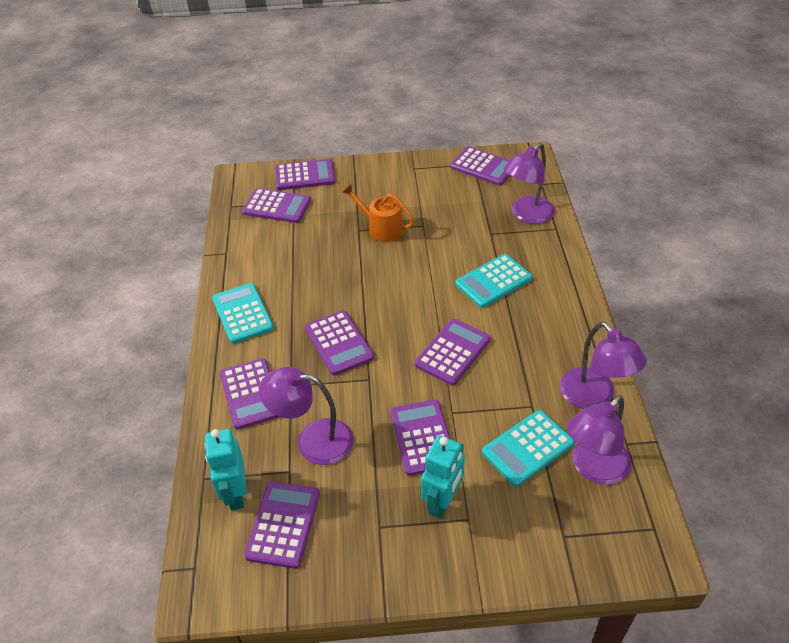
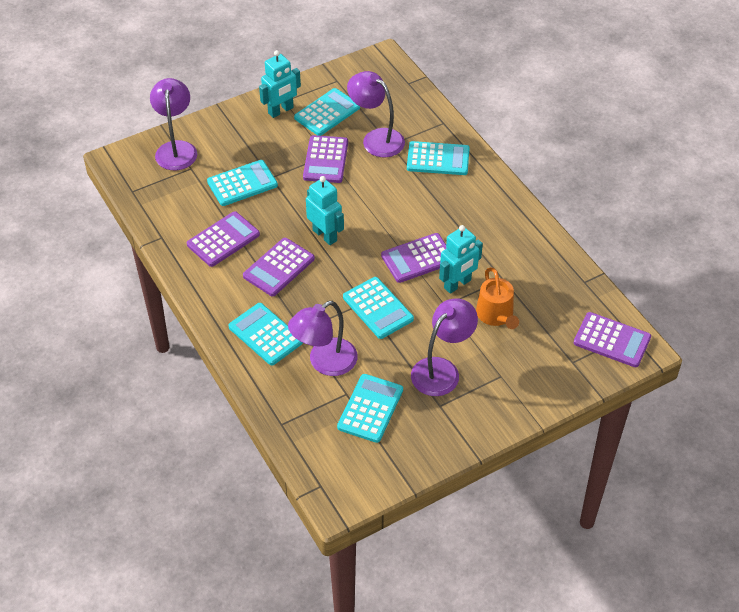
purple calculator: 8 -> 5
turquoise calculator: 3 -> 6
turquoise robot: 2 -> 3

